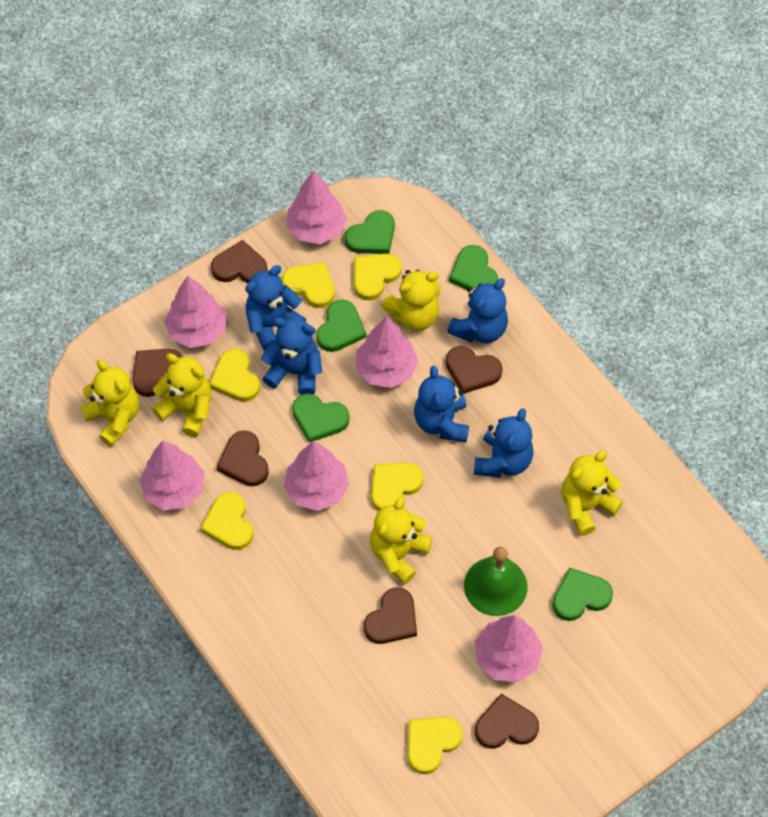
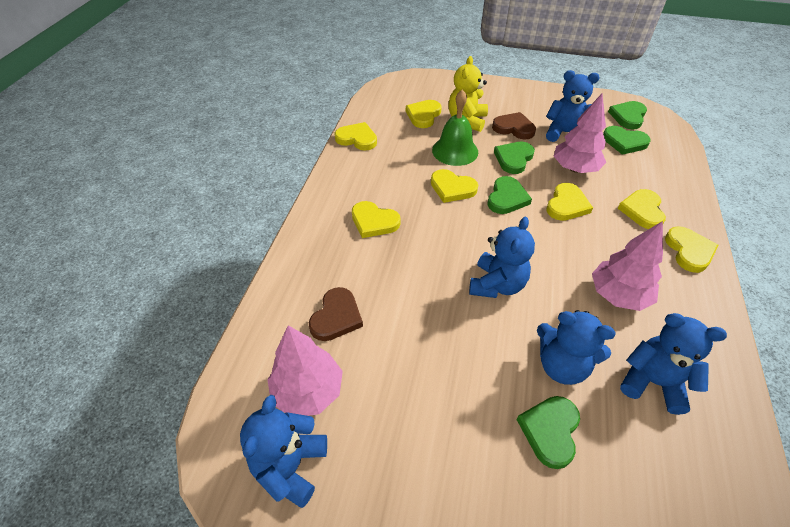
brown heart: 6 -> 2
pink tree: 6 -> 3
yellow heart: 6 -> 7
yellow teddy bear: 5 -> 1

